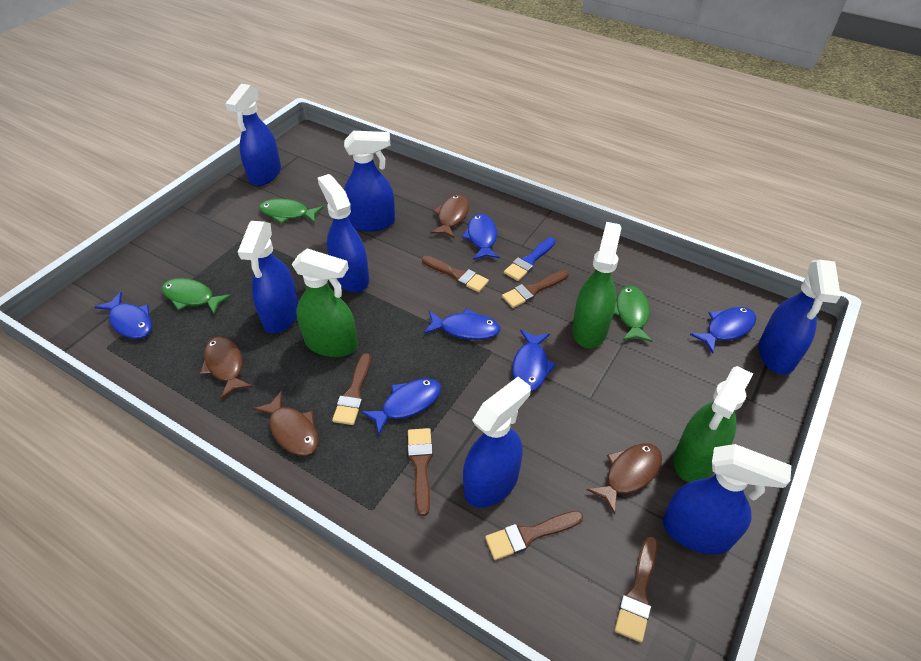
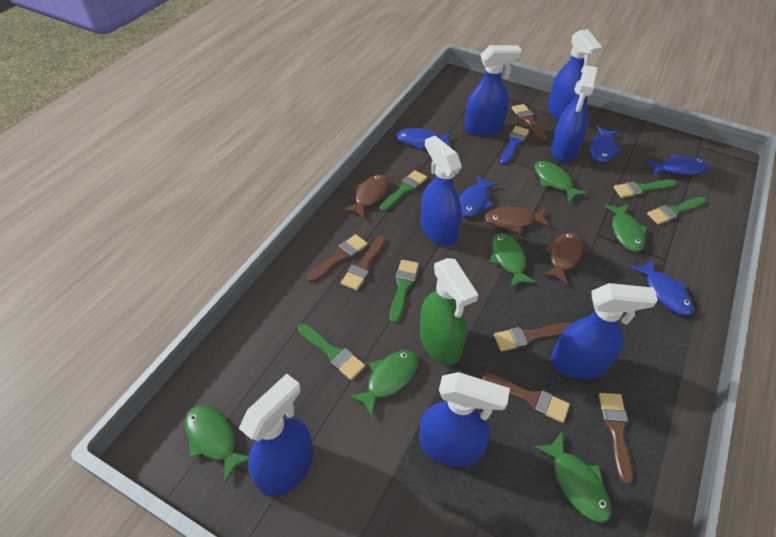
blue fish: 6 -> 5
brown fish: 4 -> 3
green brush: 0 -> 5
green fish: 3 -> 6
green spray bottle: 3 -> 1

